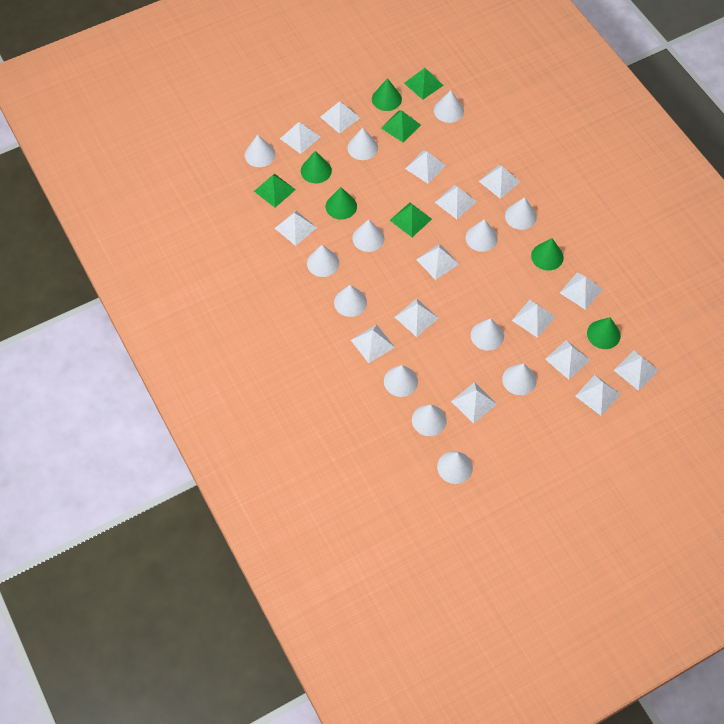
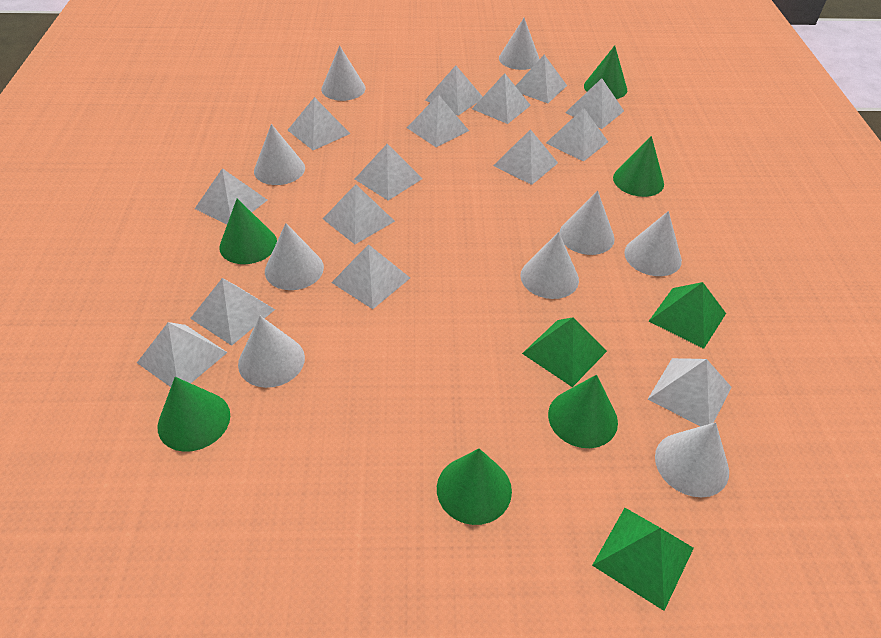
green cone: 5 -> 6
green pyramid: 4 -> 3
white cone: 13 -> 9

